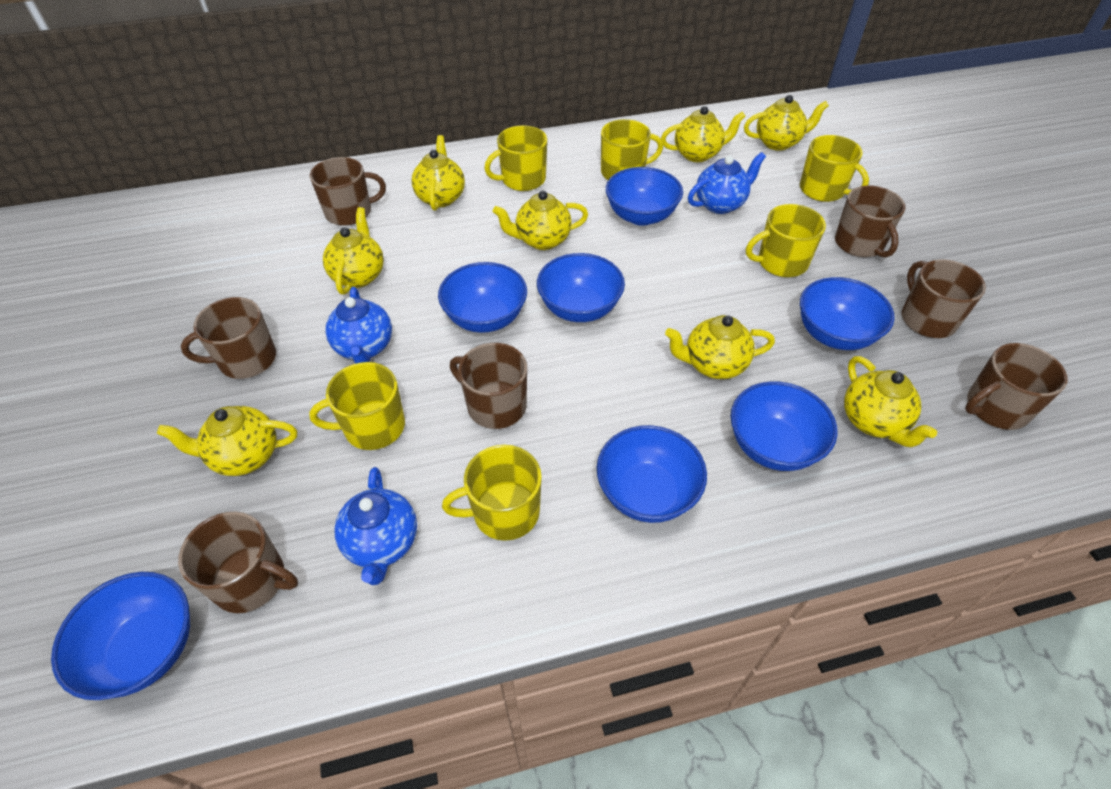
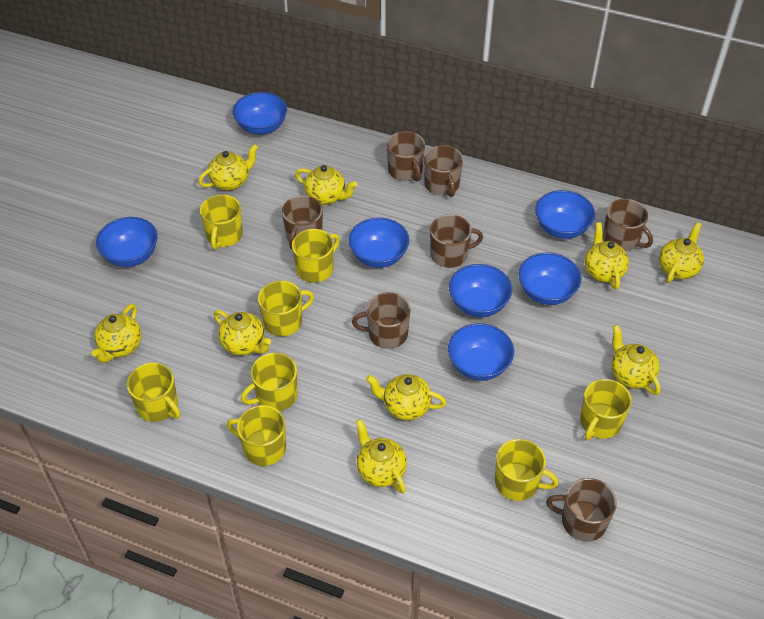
blue teapot: 3 -> 0
yellow mug: 6 -> 8
yellow teapot: 8 -> 9

